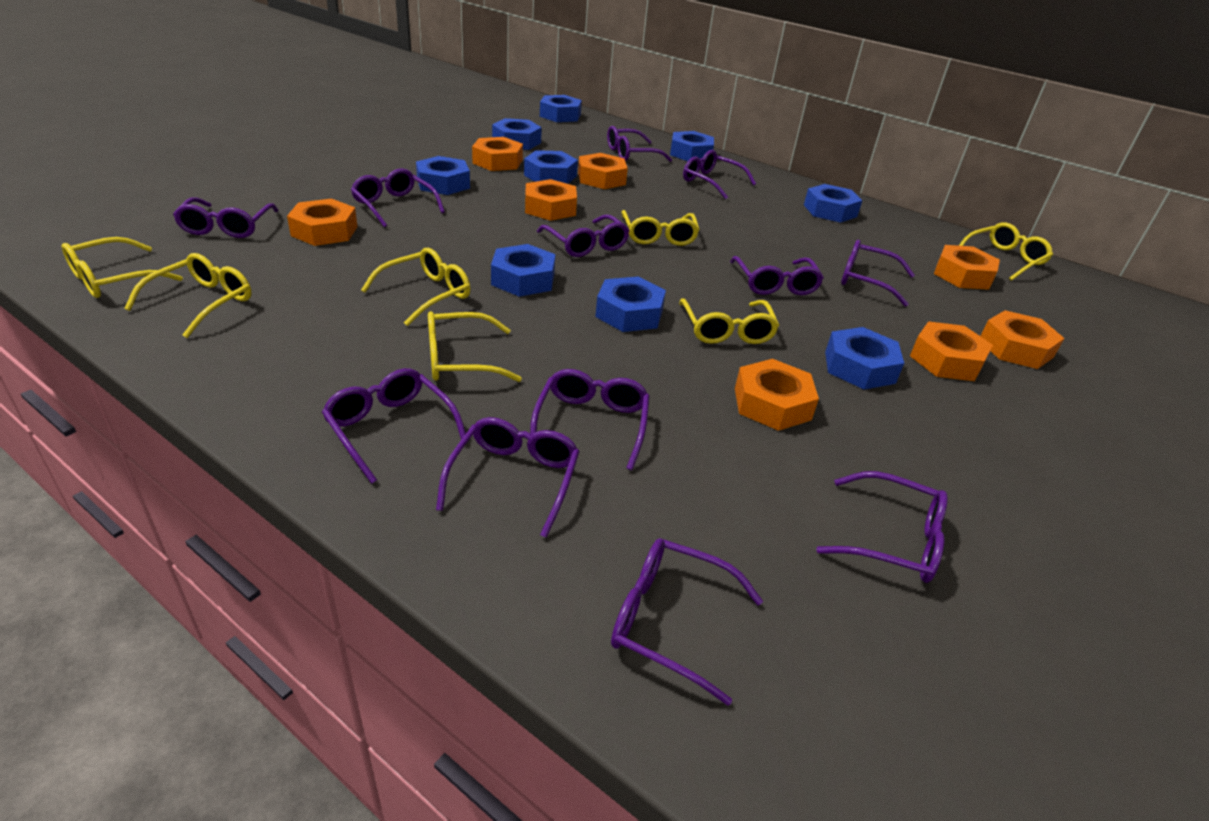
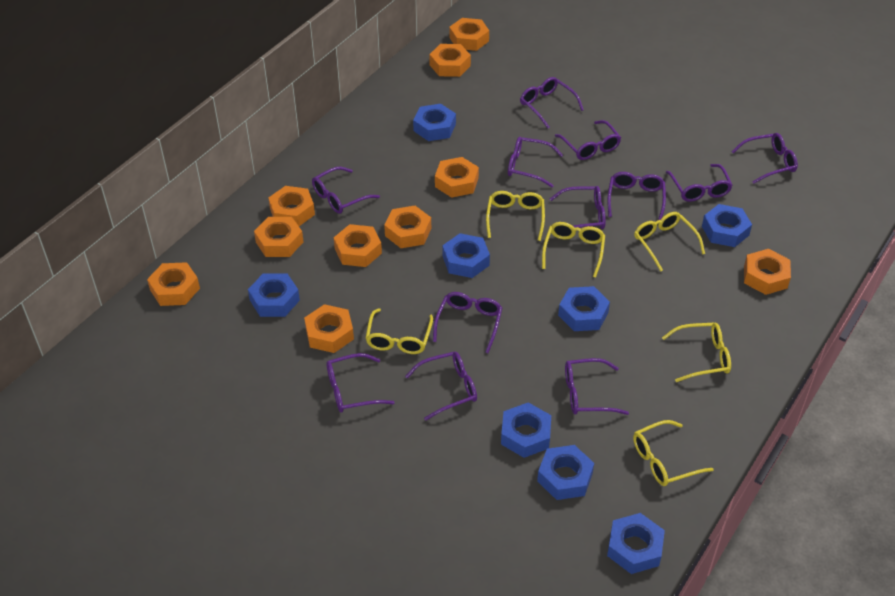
blue nut: 9 -> 8
orange nut: 8 -> 10
yellow glasses: 7 -> 6

